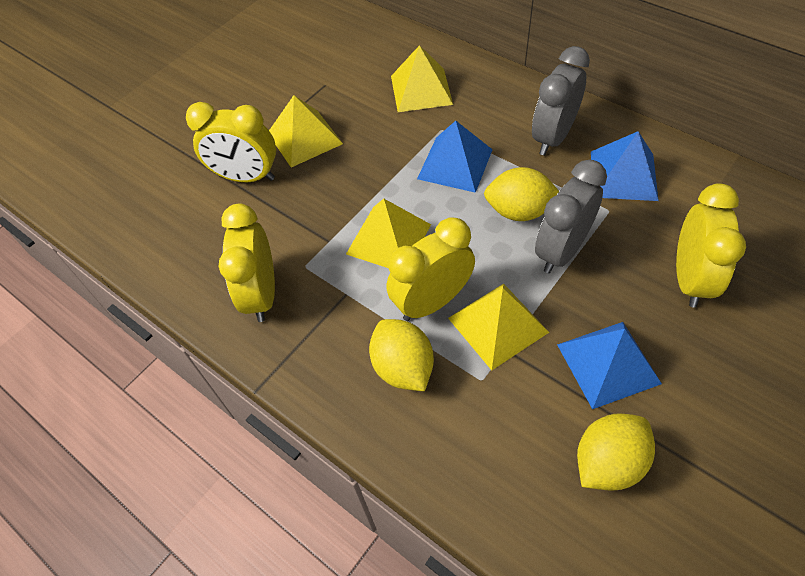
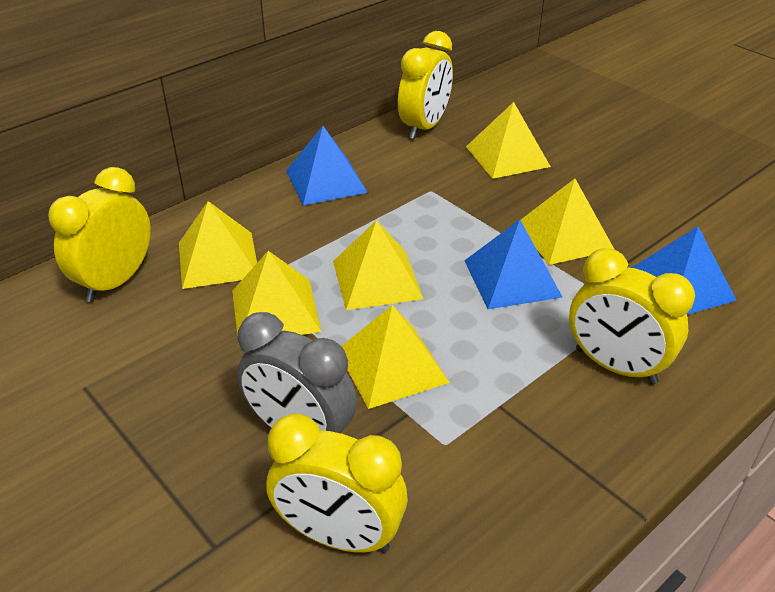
grey clock: 2 -> 1
yellow lemon: 3 -> 0
yellow pyramid: 4 -> 6

